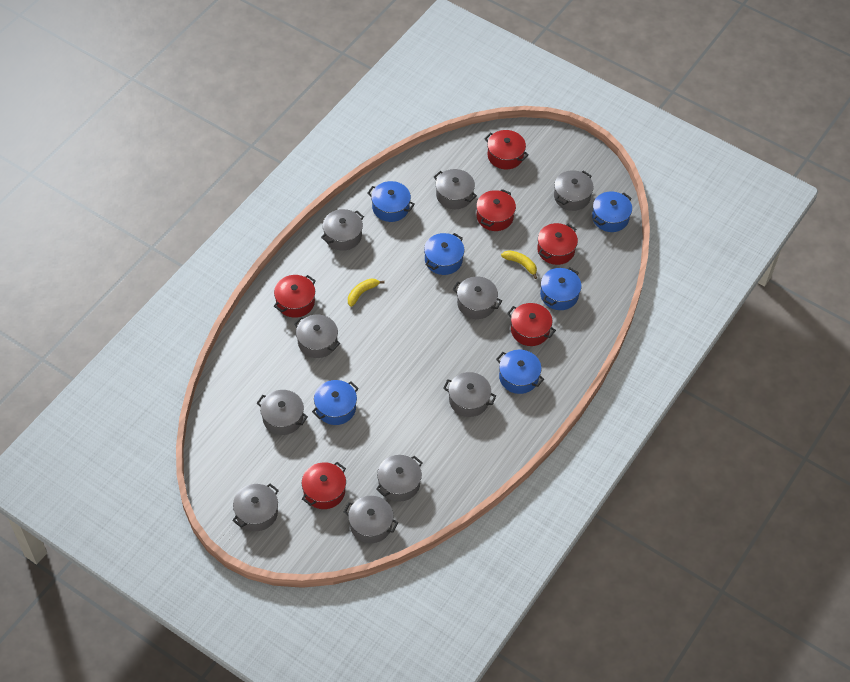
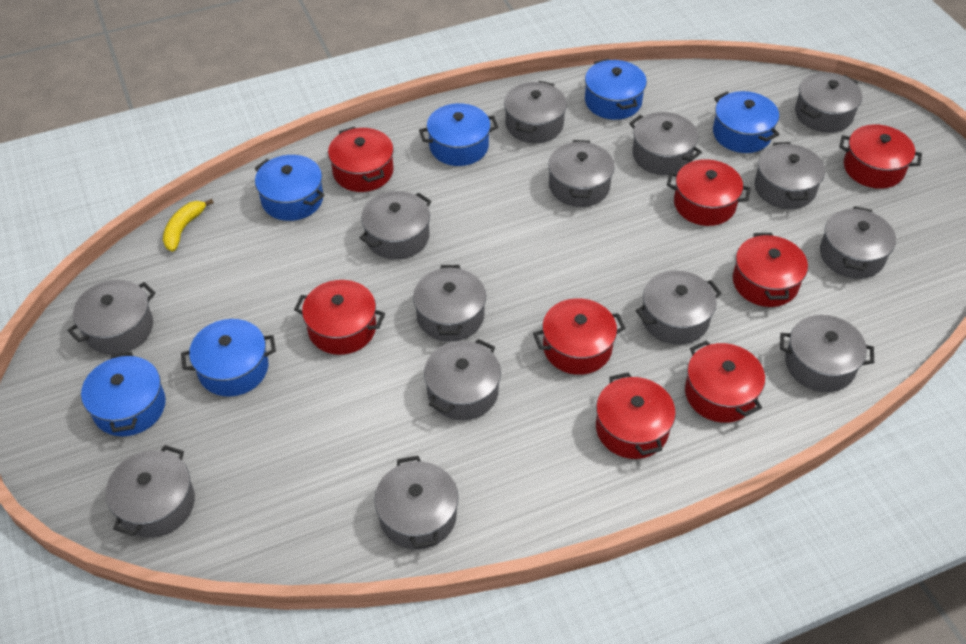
grey pot: 10 -> 14
red pot: 6 -> 8
yellow banana: 2 -> 1

